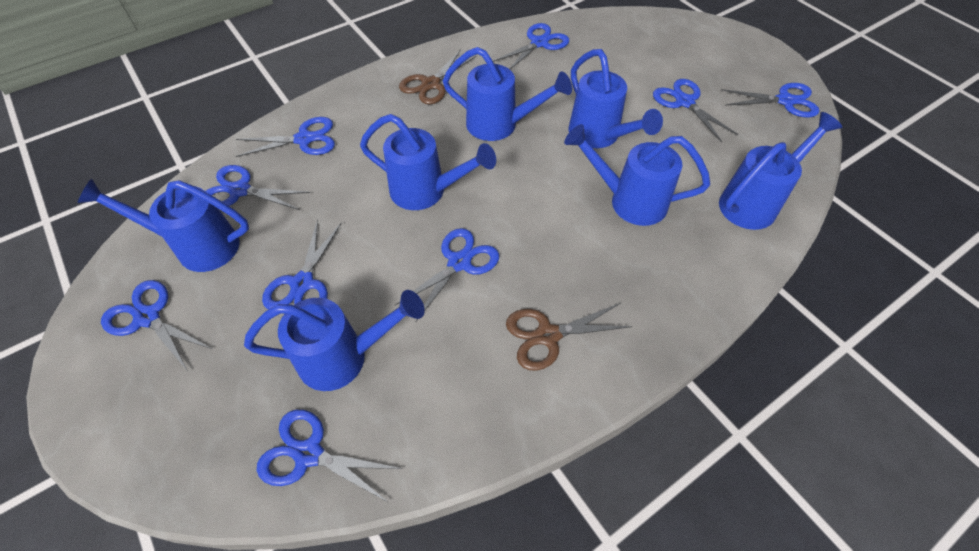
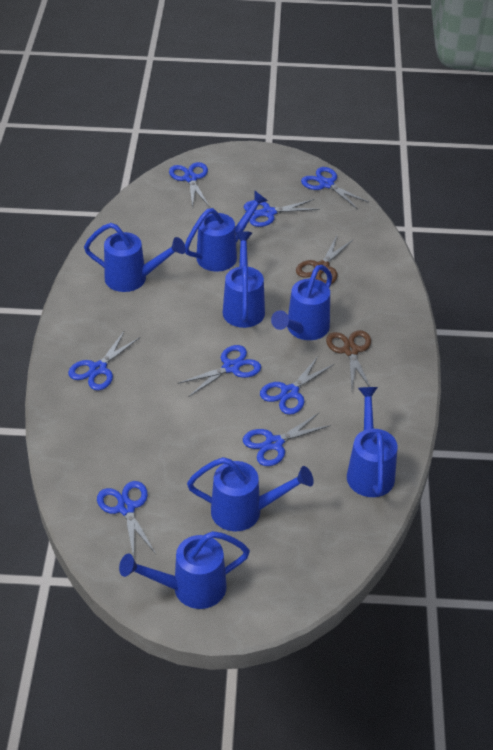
blue scissors: 9 -> 8

